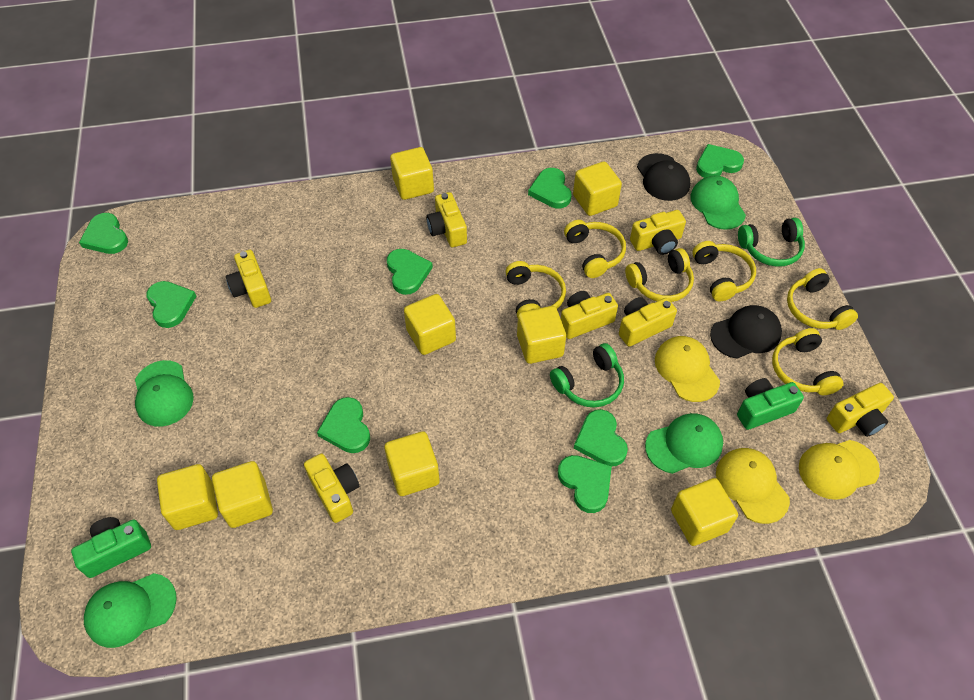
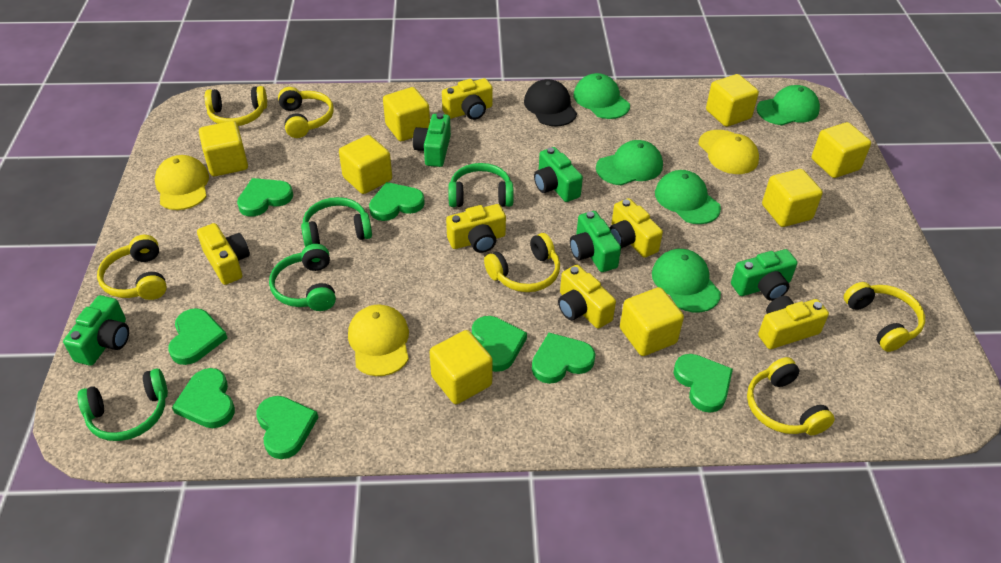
black cap: 2 -> 1
green camera: 2 -> 5
green cap: 4 -> 5
green headphones: 2 -> 4
yellow camera: 7 -> 6

